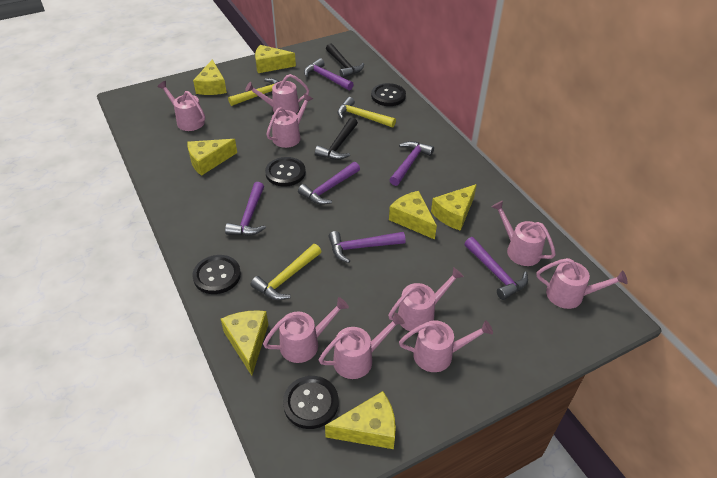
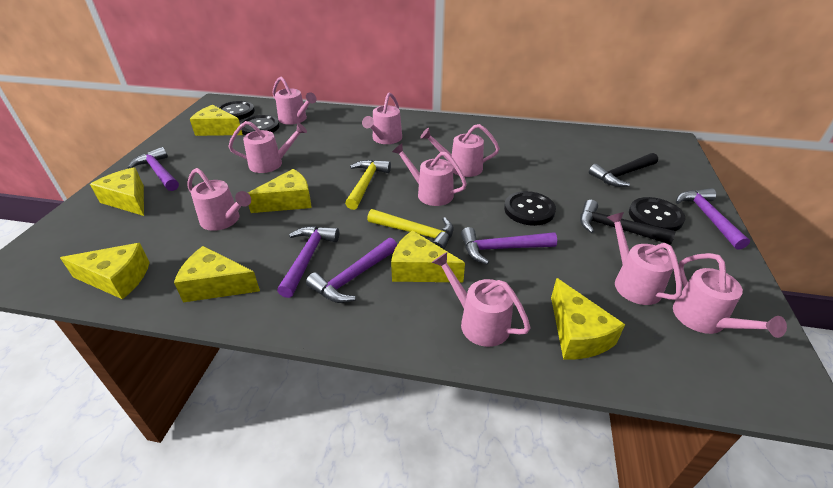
purple hammer: 6 -> 5
yellow hammer: 3 -> 2

